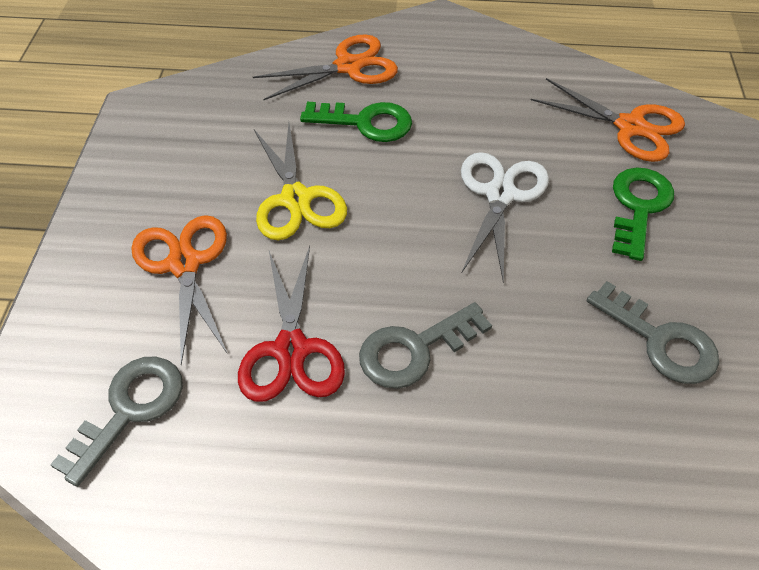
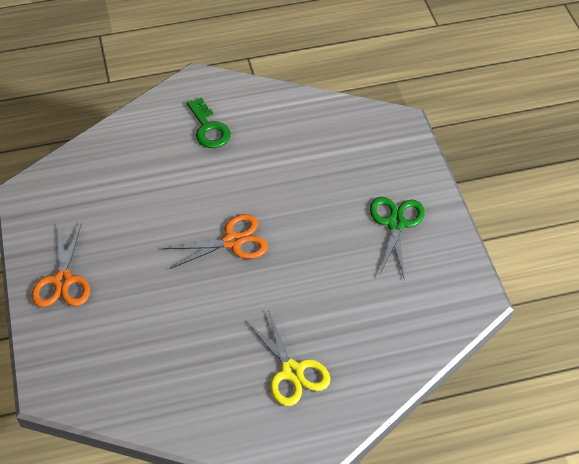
green key: 2 -> 1
green scissors: 0 -> 1
grey key: 3 -> 0
orange scissors: 3 -> 2
red scissors: 1 -> 0
white scissors: 1 -> 0

